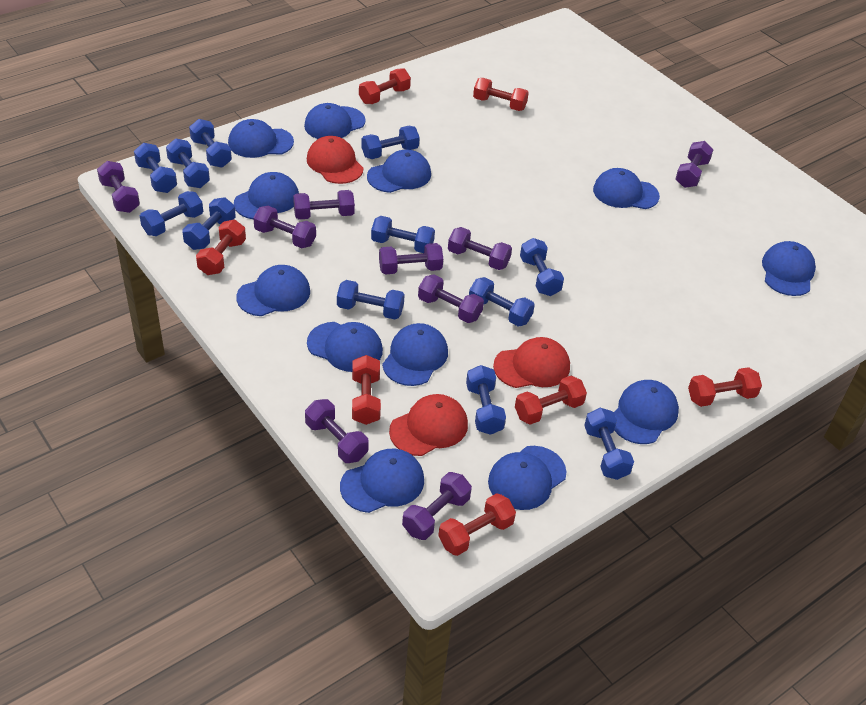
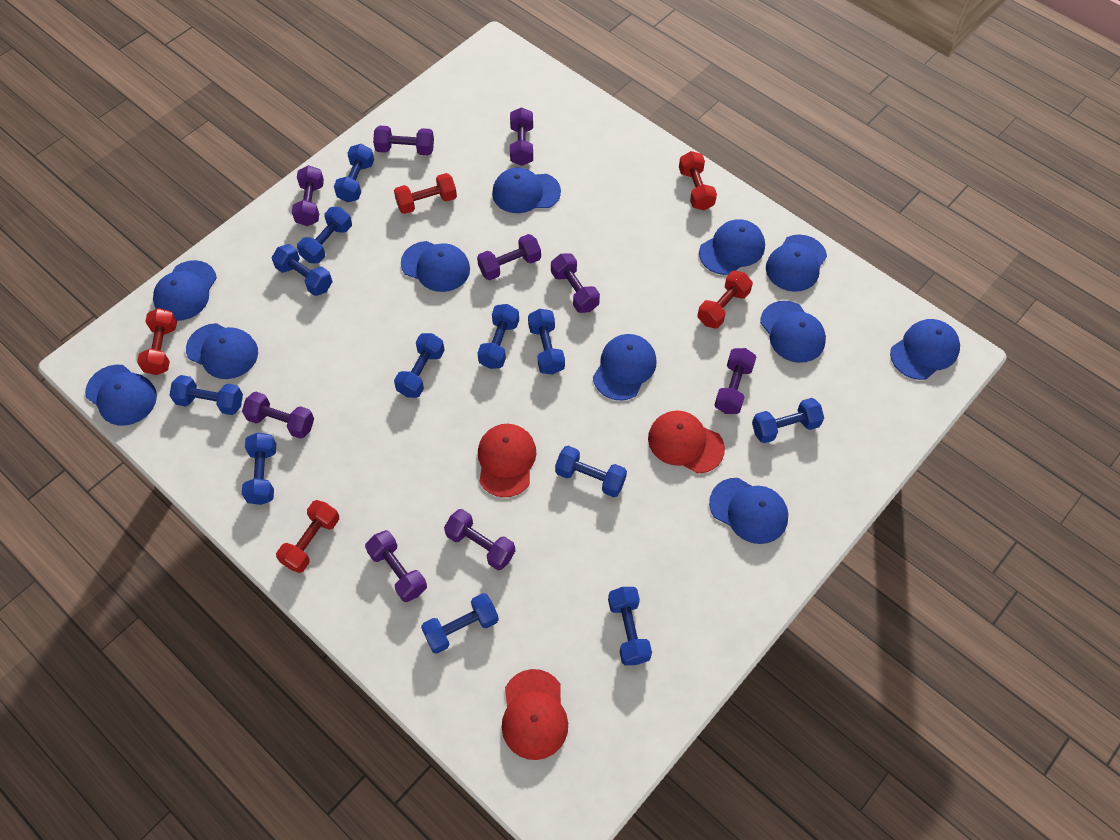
blue cap: 12 -> 11
red dumbbell: 7 -> 5

